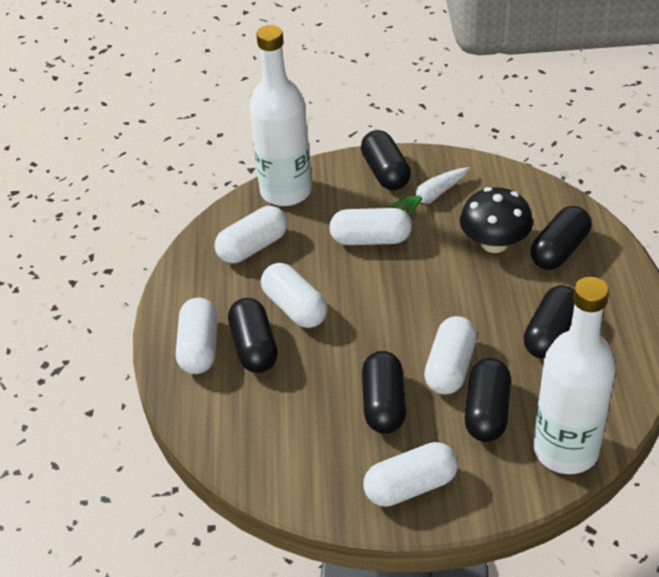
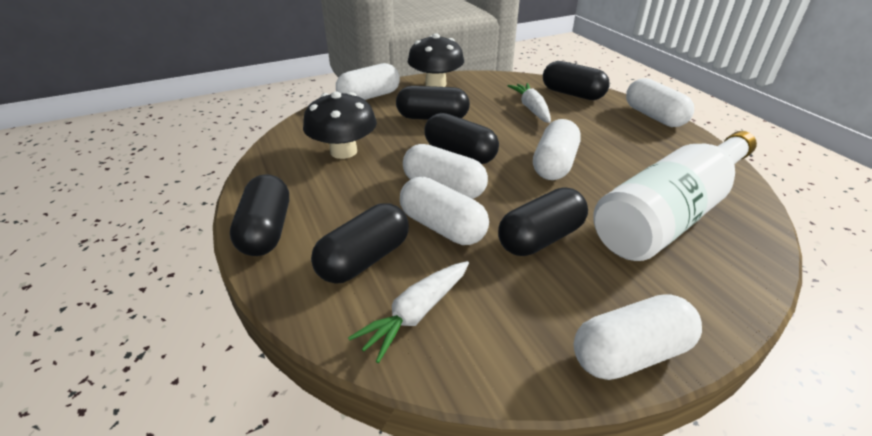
black mushroom: 1 -> 2
white bottle: 2 -> 1
white carrot: 1 -> 2

